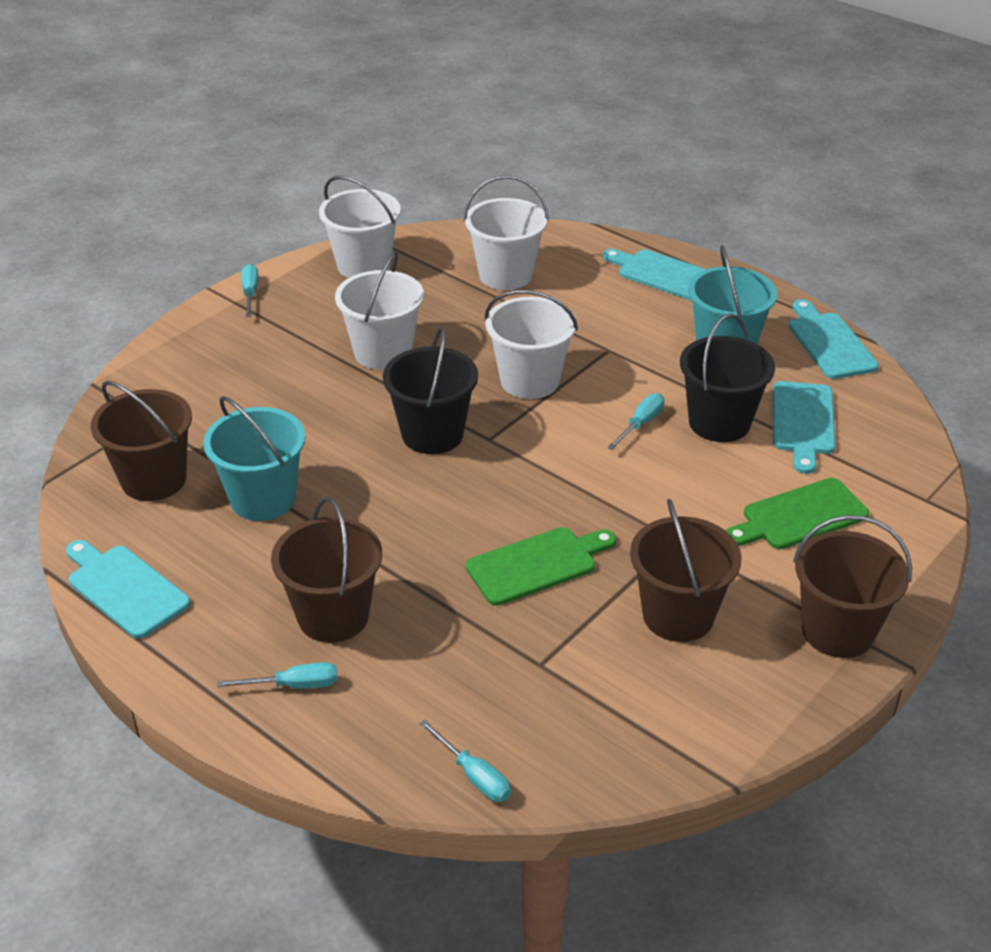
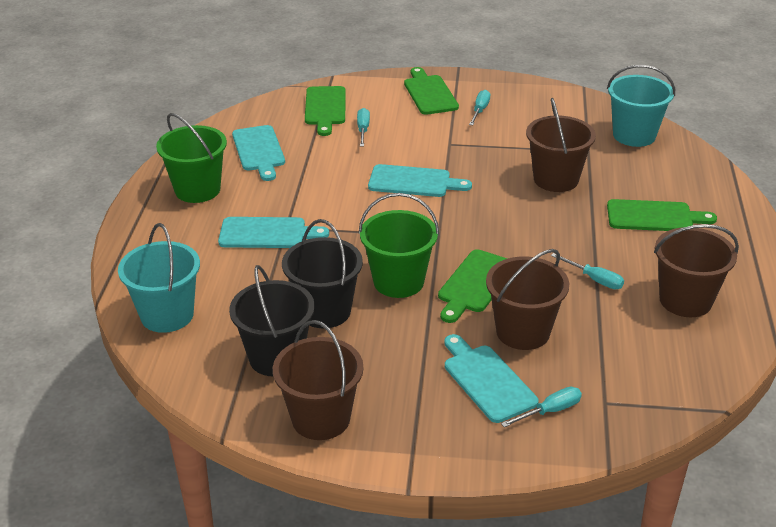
green bucket: 0 -> 2
green cutting board: 2 -> 4
white bucket: 4 -> 0

